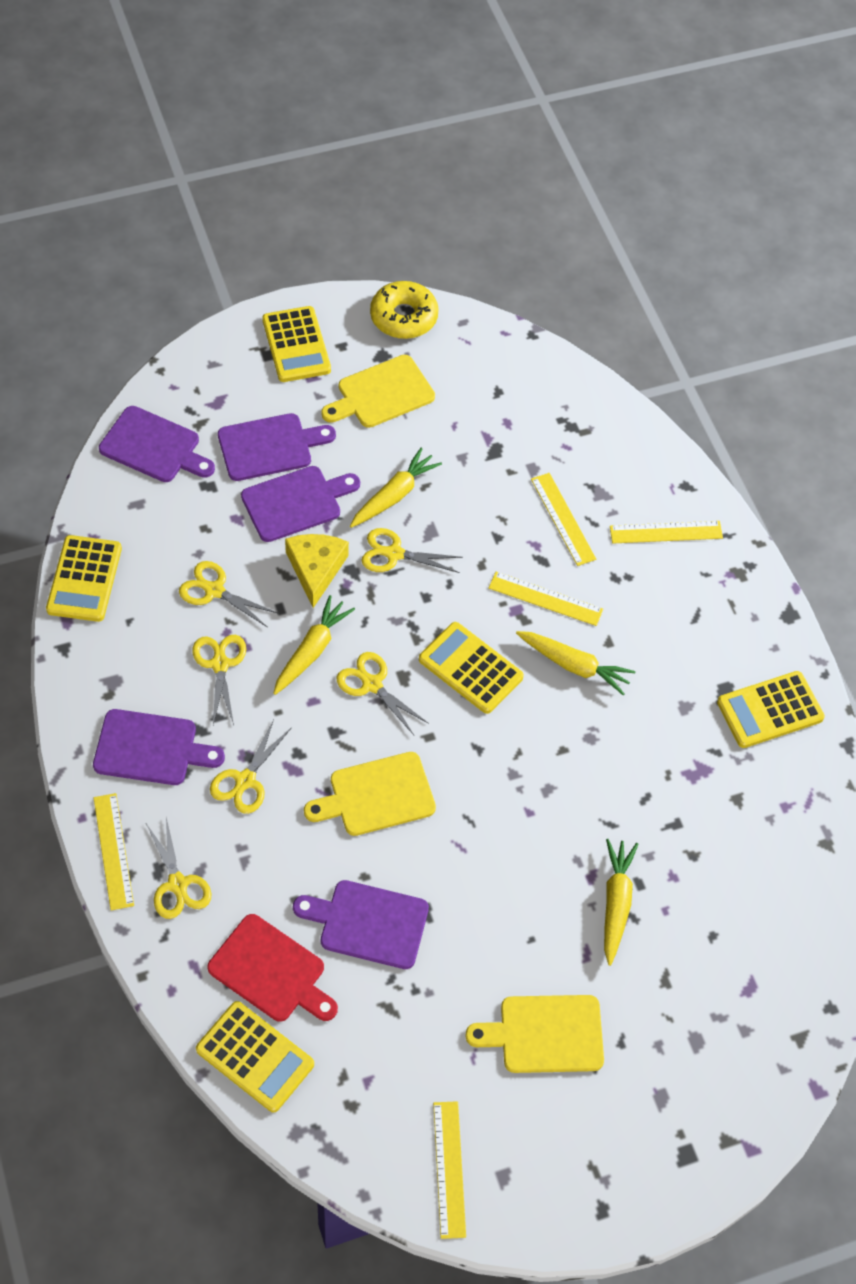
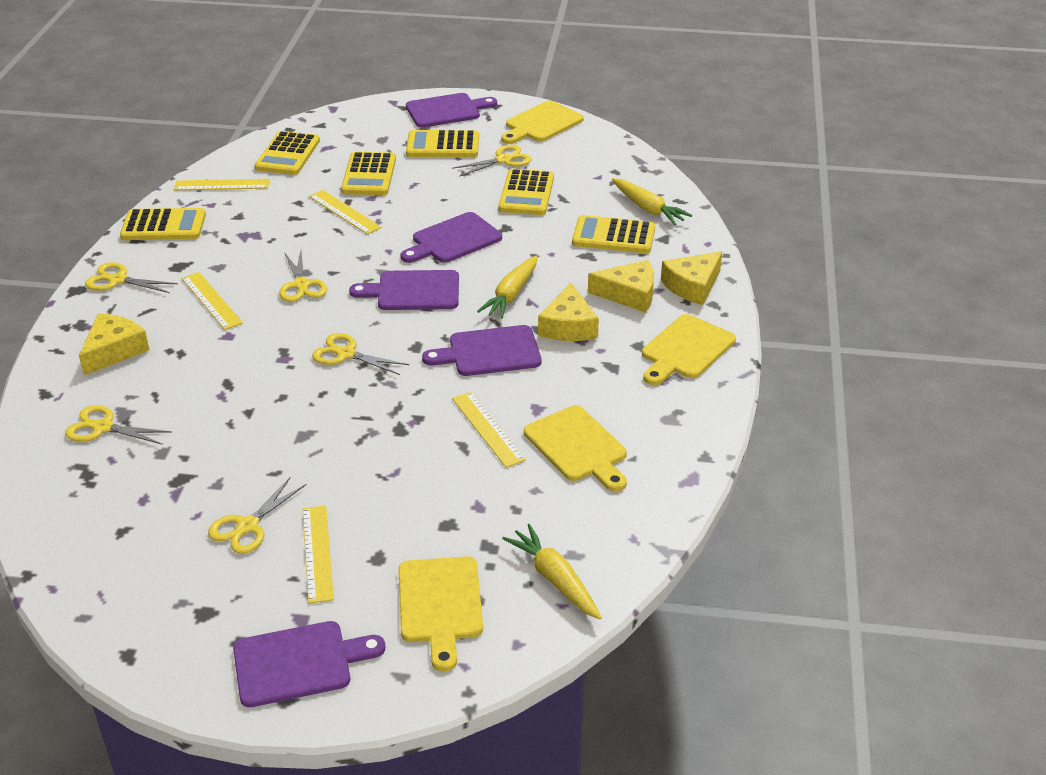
red cutting board: 1 -> 0
yellow calculator: 5 -> 6
yellow carrot: 4 -> 3
yellow cheese: 1 -> 4
yellow cutting board: 3 -> 4
yellow donut: 1 -> 0

